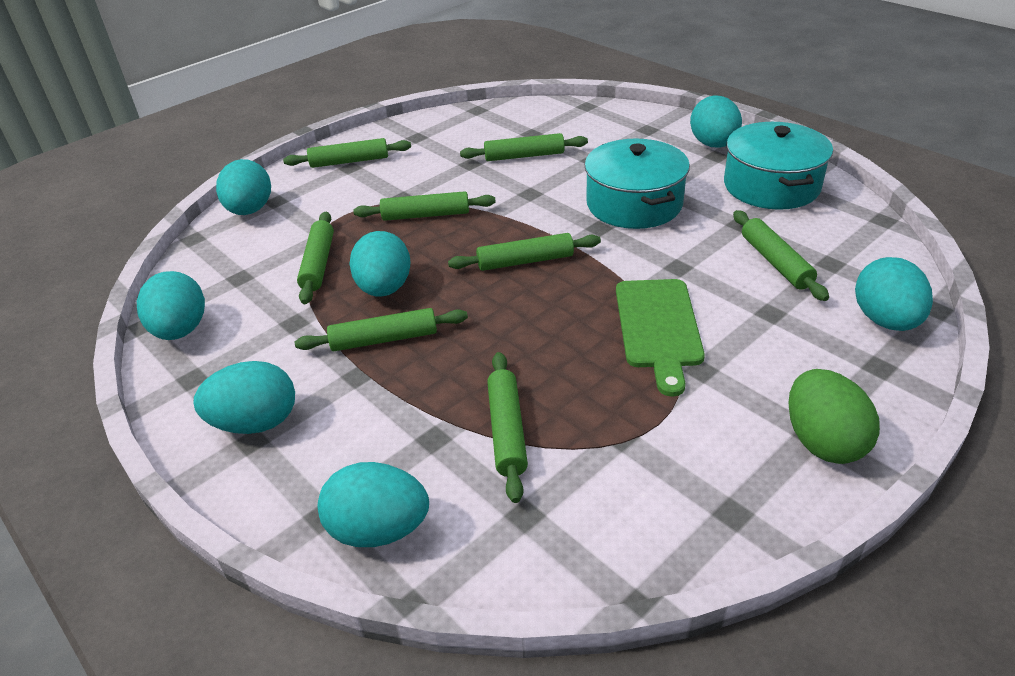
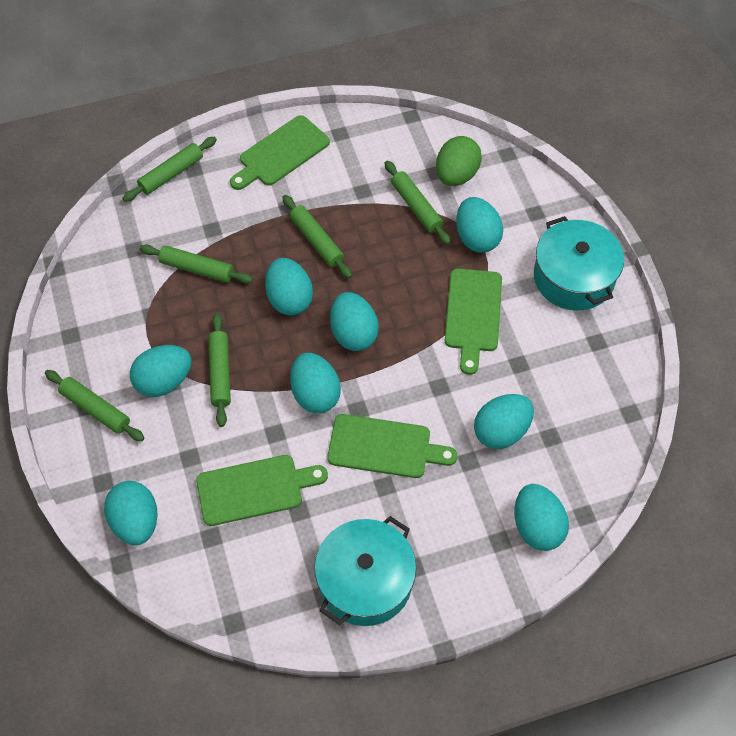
green cutting board: 1 -> 4
green rolling pin: 8 -> 6
turquoise egg: 7 -> 8

